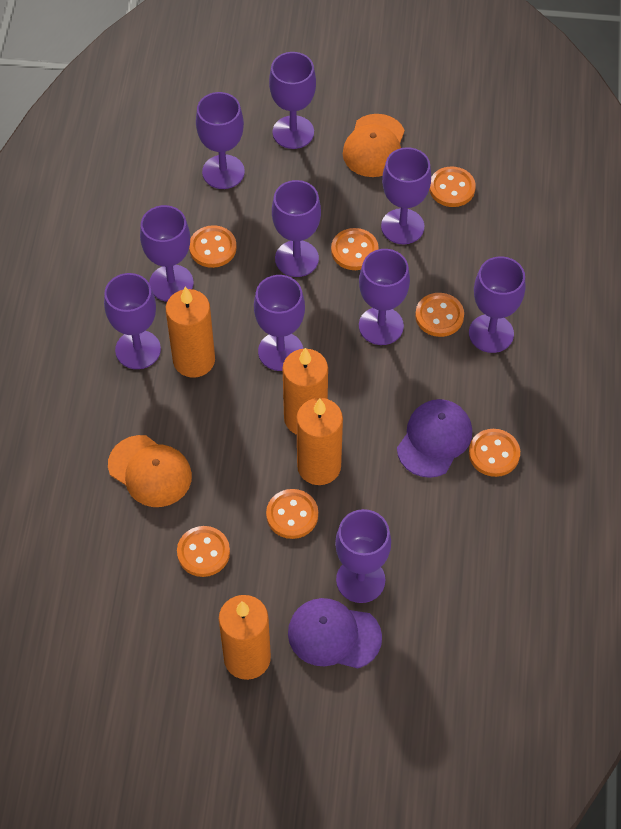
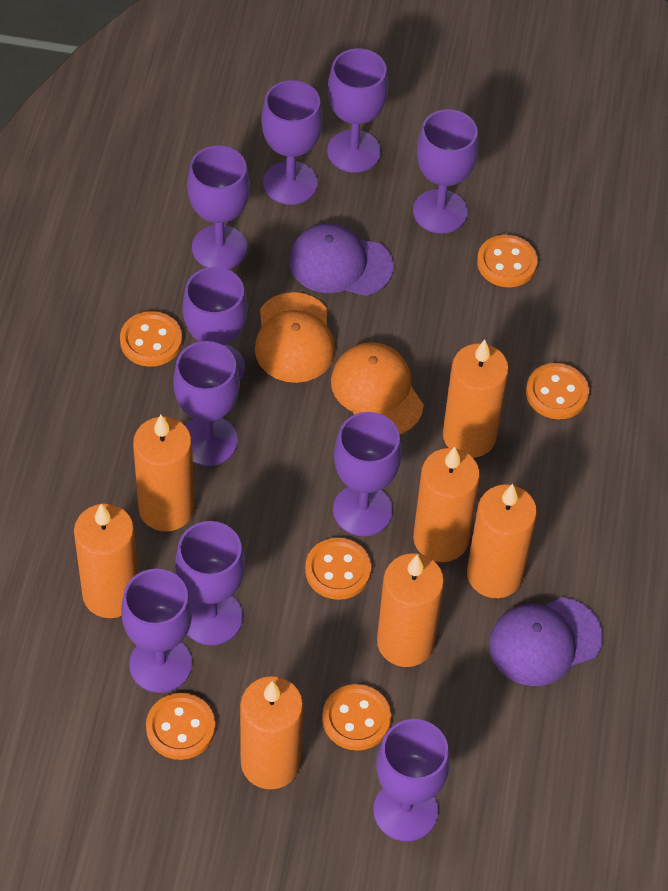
orange button: 7 -> 6
orange candle: 4 -> 7

